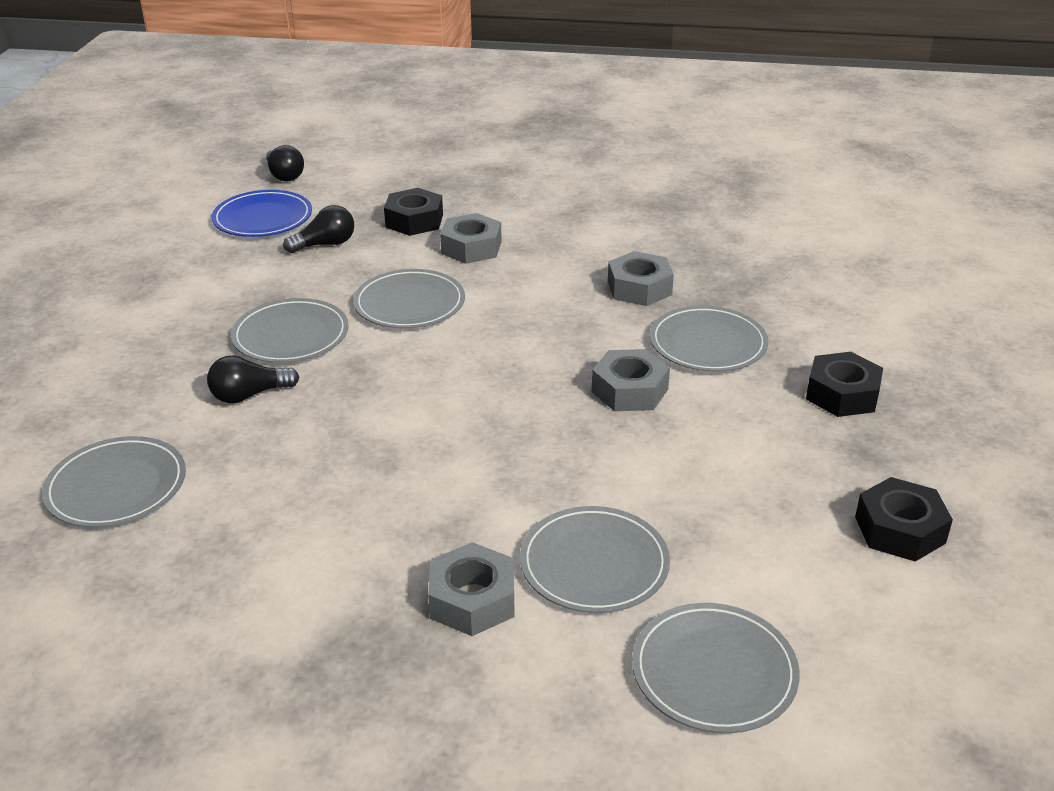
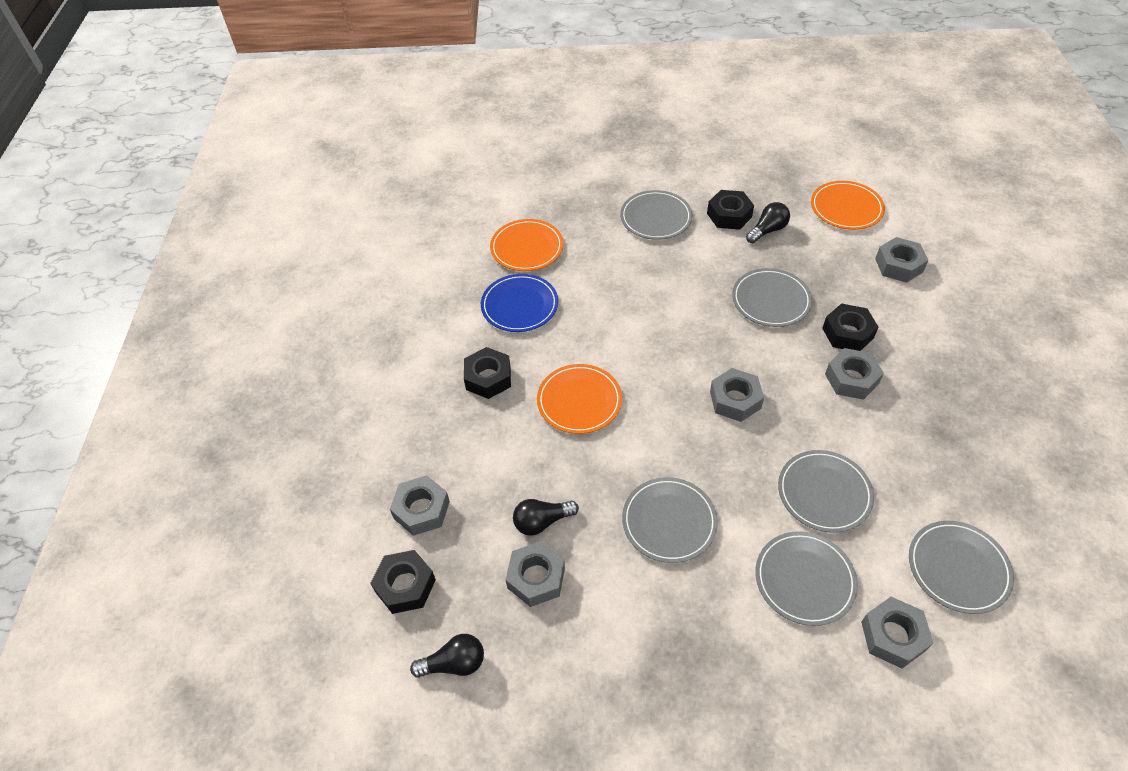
black nut: 3 -> 4
grey nut: 4 -> 6
orange plate: 0 -> 3

